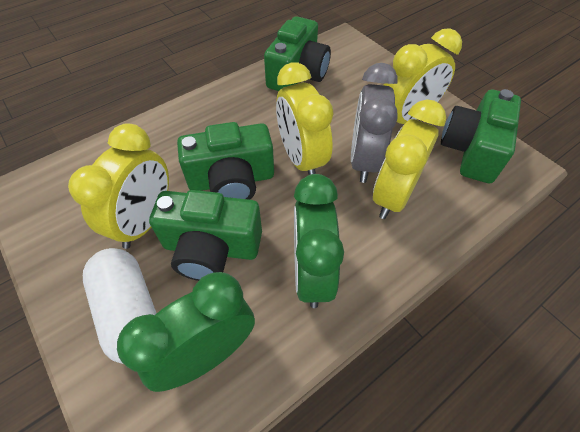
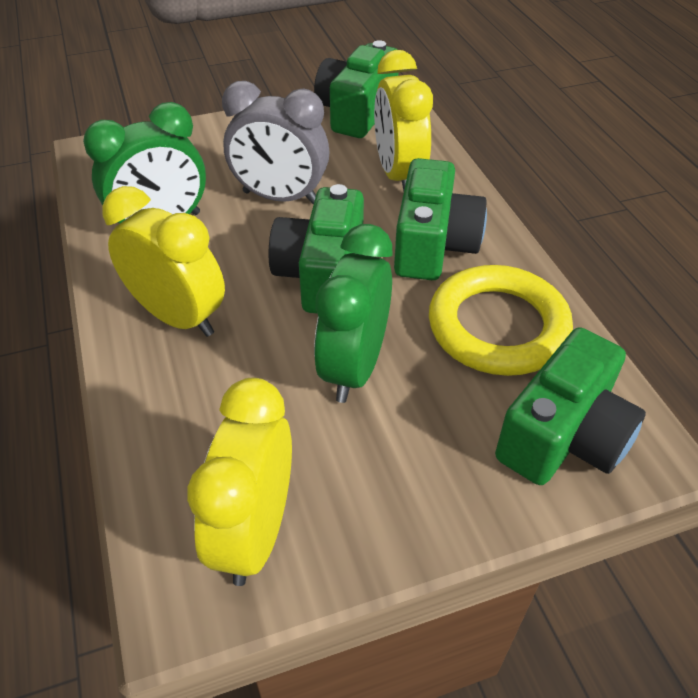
white capsule: 1 -> 0
yellow clock: 4 -> 3
yellow ring: 0 -> 1

